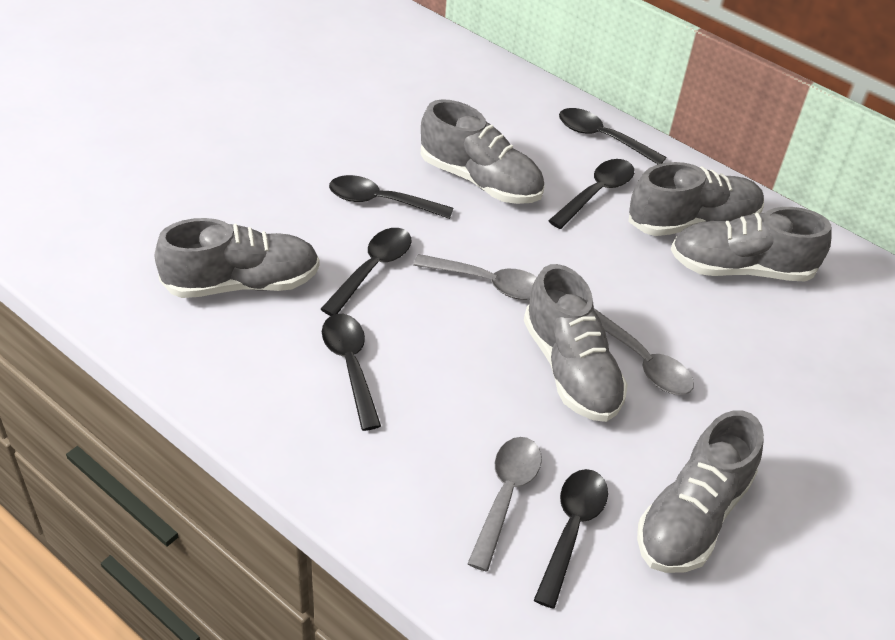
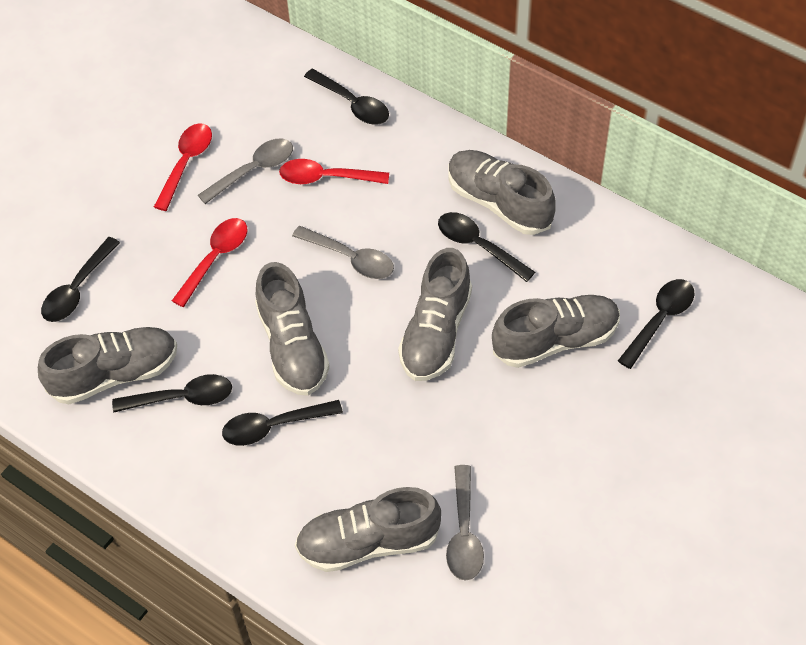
red spoon: 0 -> 3

